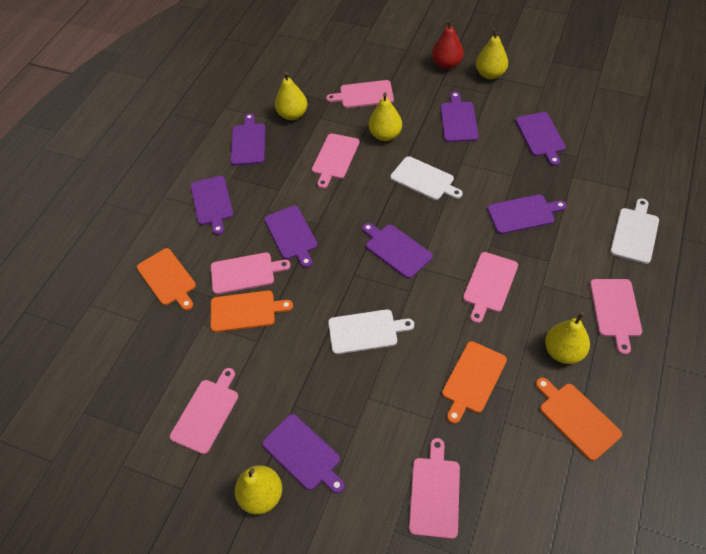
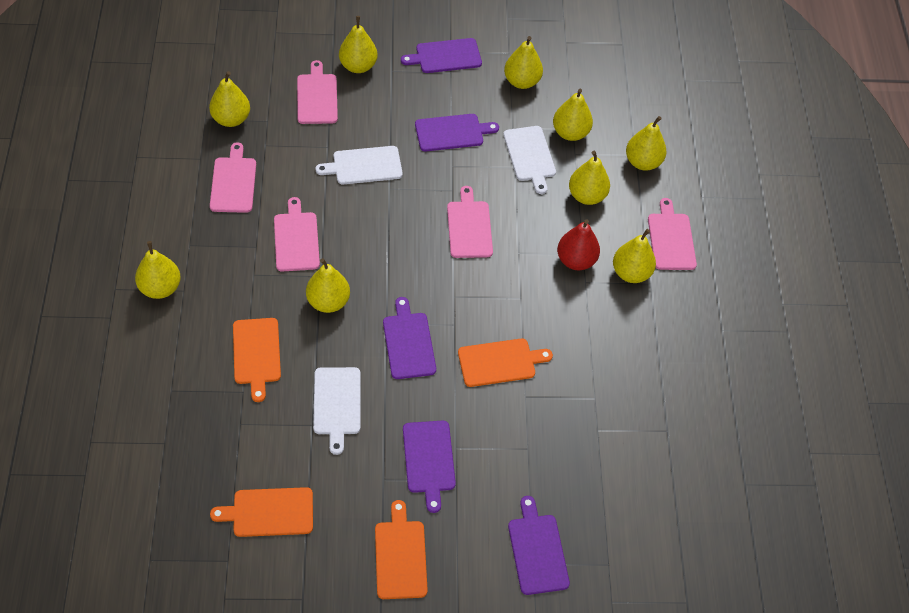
pink cutting board: 7 -> 5
purple cutting board: 8 -> 5
yellow pear: 5 -> 9

